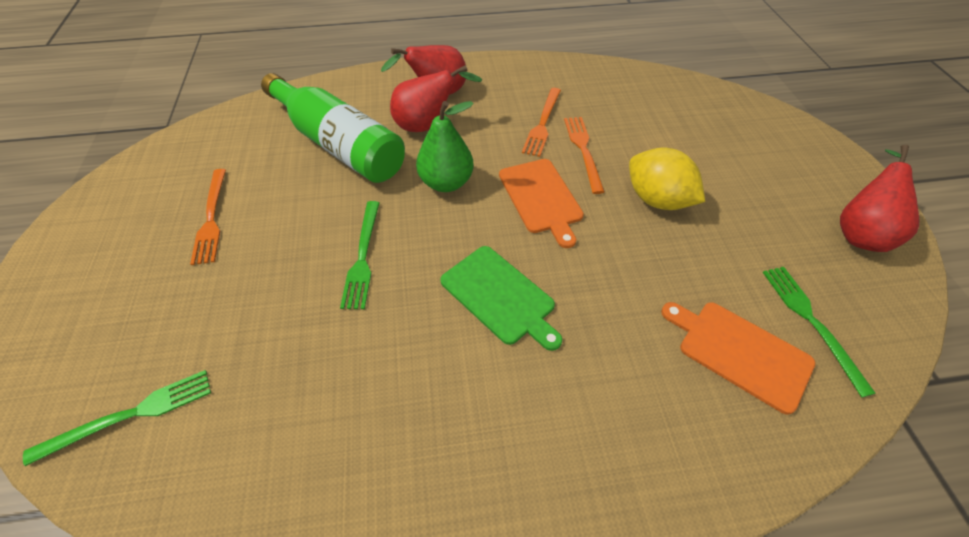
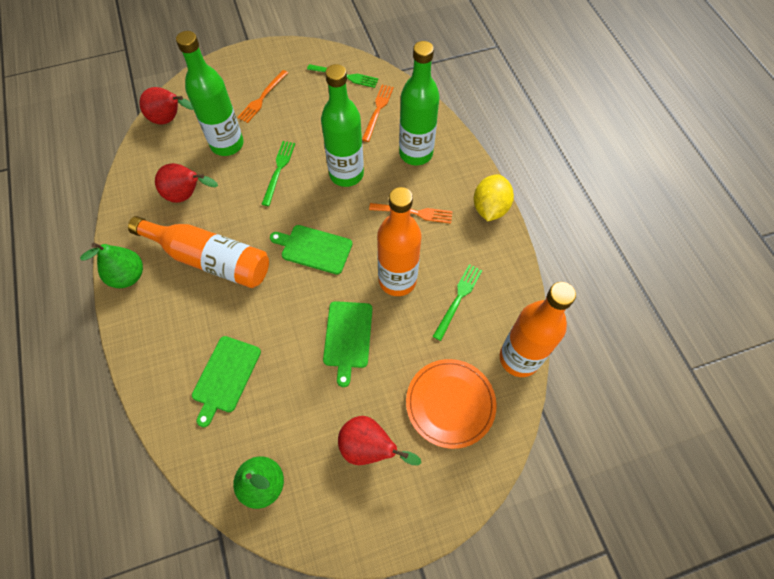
green bottle: 1 -> 3
green cutting board: 1 -> 3
green pear: 1 -> 2
orange bottle: 0 -> 3
orange cutting board: 2 -> 0
orange plate: 0 -> 1

